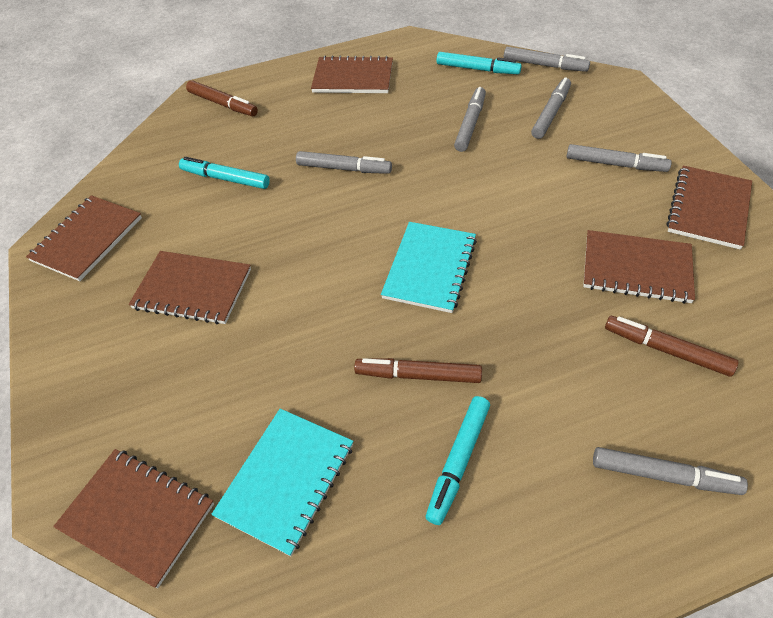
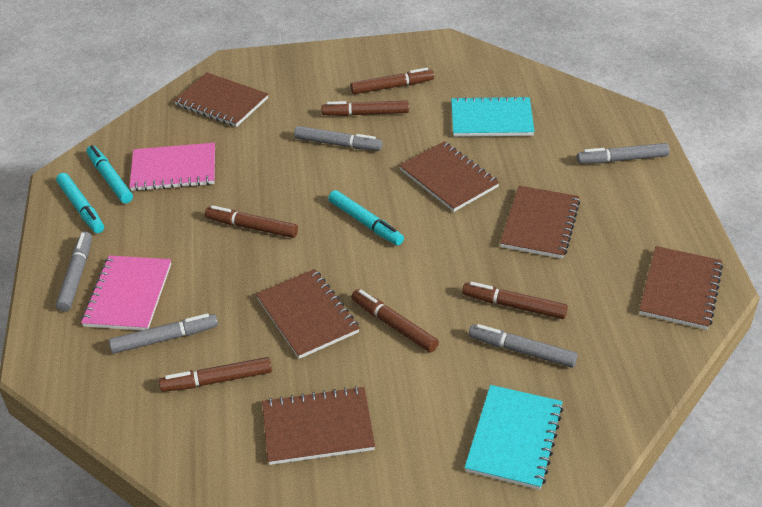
brown marker: 3 -> 6
grey marker: 6 -> 5
pink notebook: 0 -> 2

